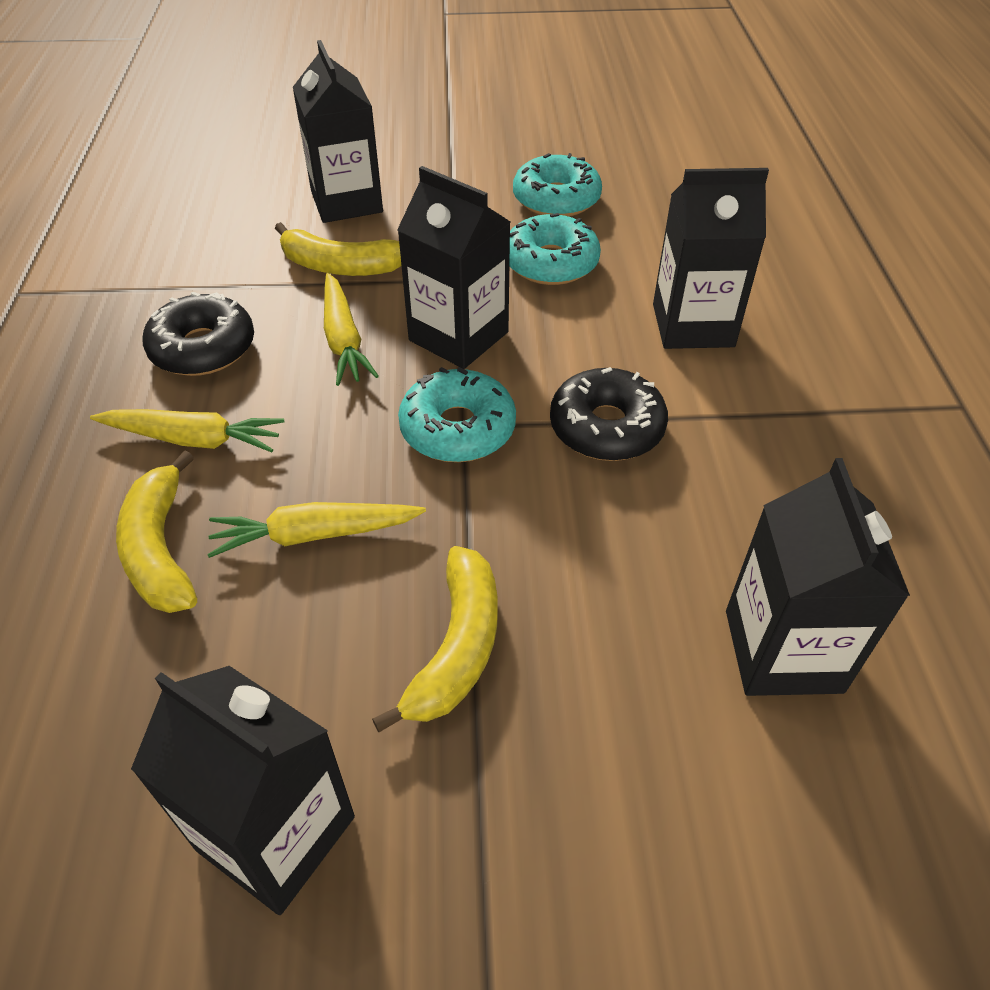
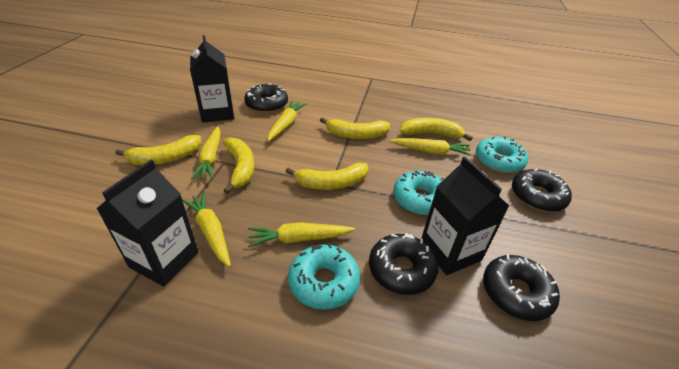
black carton: 5 -> 3
black donut: 2 -> 4
yellow banana: 3 -> 5
yellow carrot: 3 -> 5

